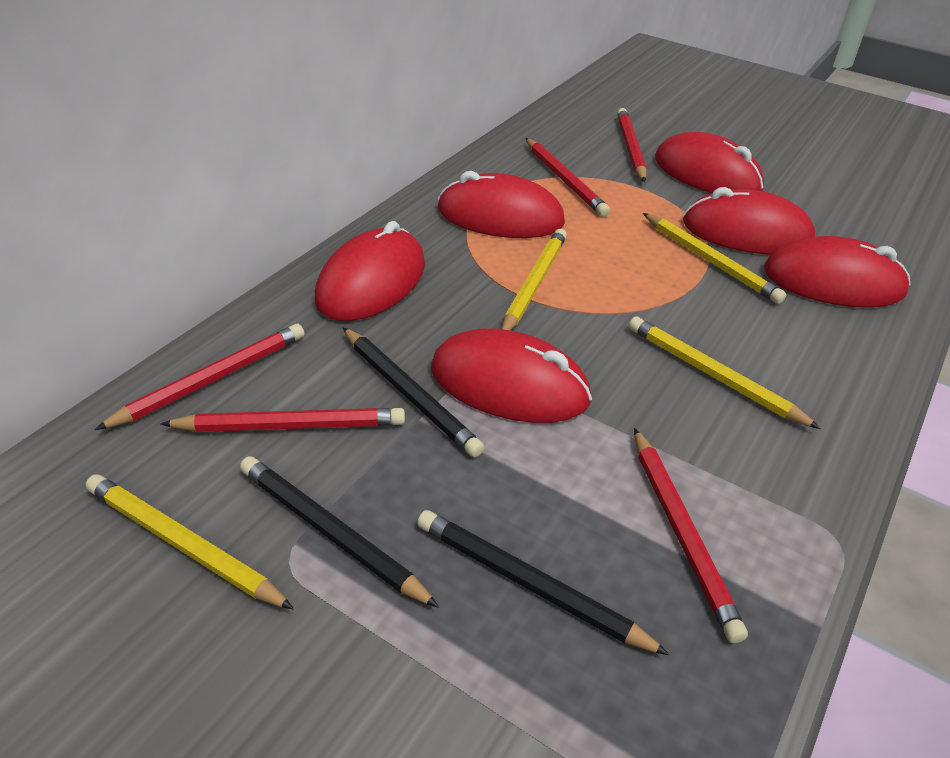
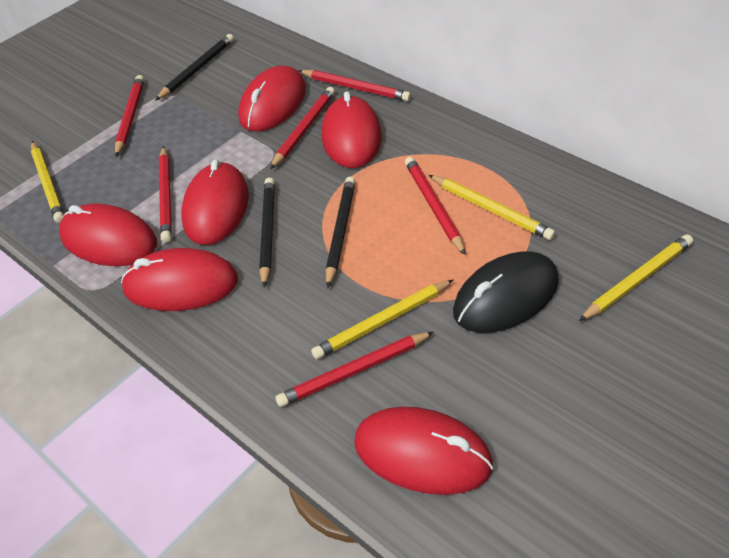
black mouse: 0 -> 1
red pencil: 5 -> 6

